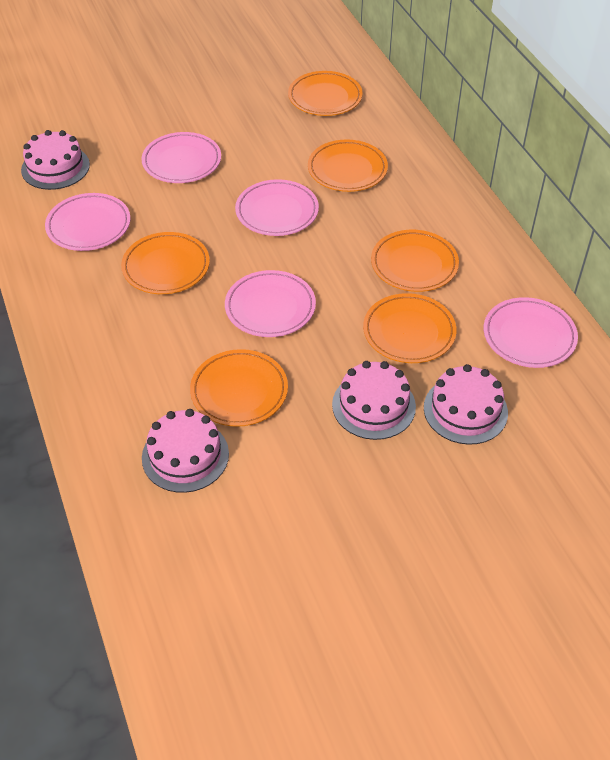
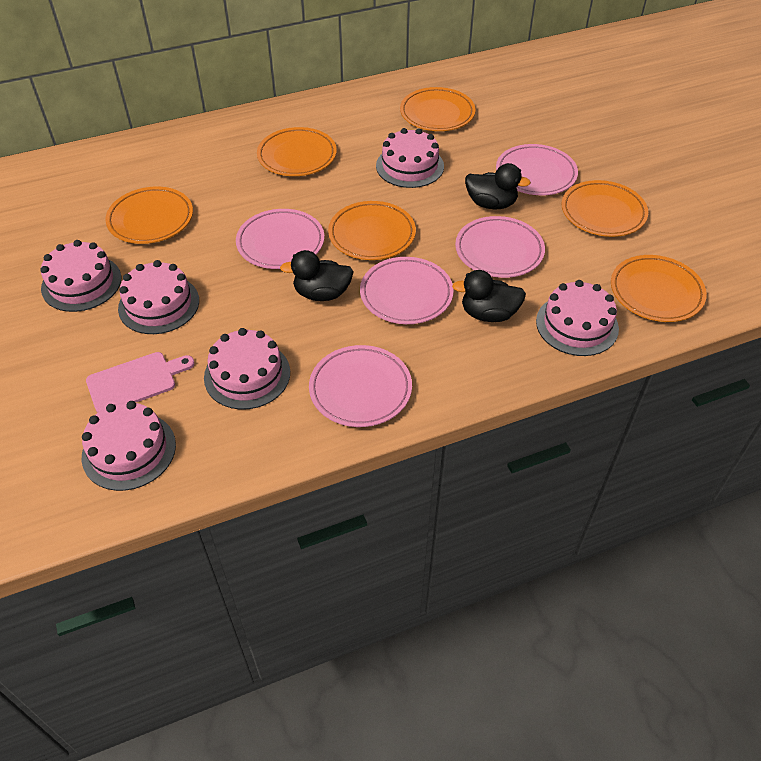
black duck: 0 -> 3
pink cake: 4 -> 6
pink cutting board: 0 -> 1

